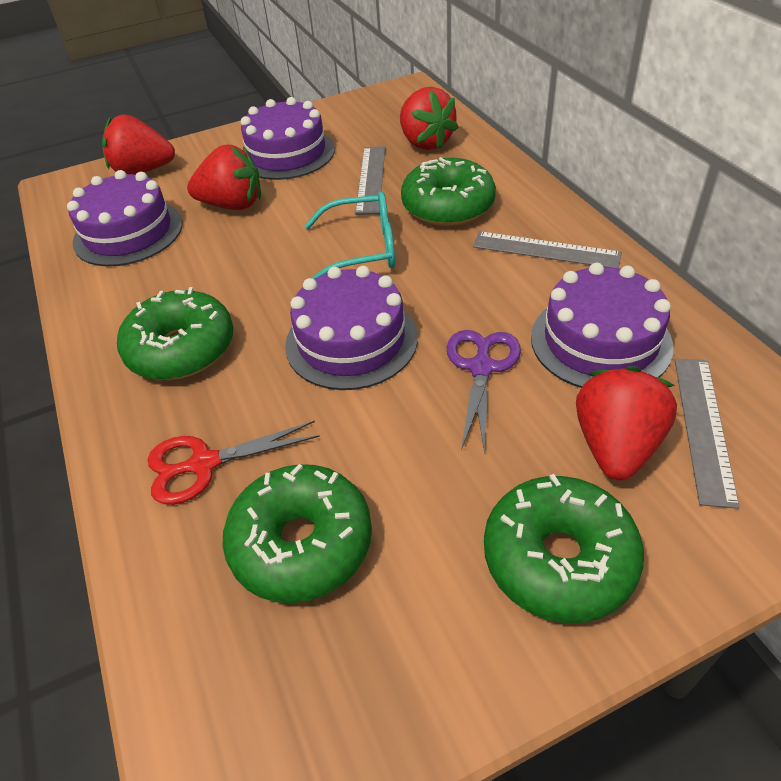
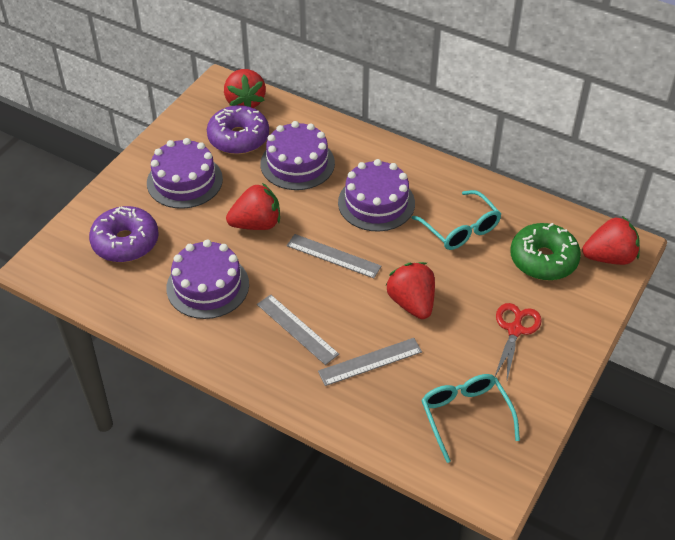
green donut: 4 -> 1
purple donut: 0 -> 2
purple scissors: 1 -> 0
turquoise glasses: 1 -> 2

